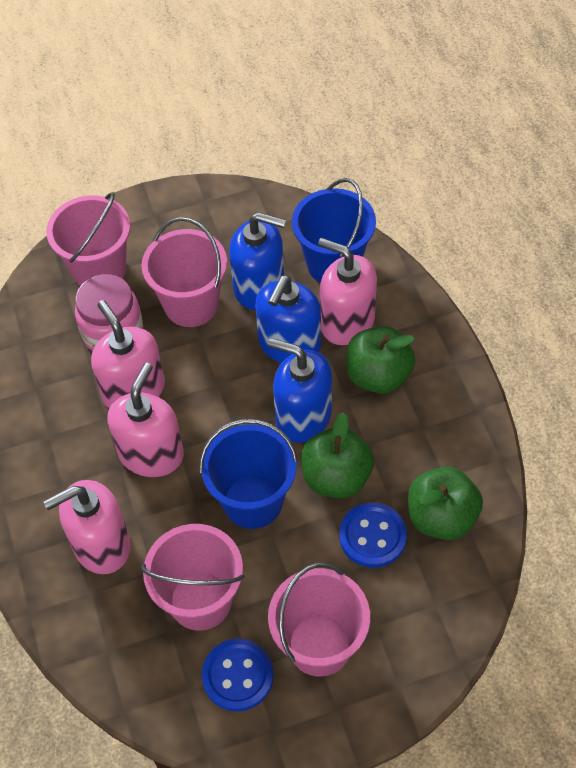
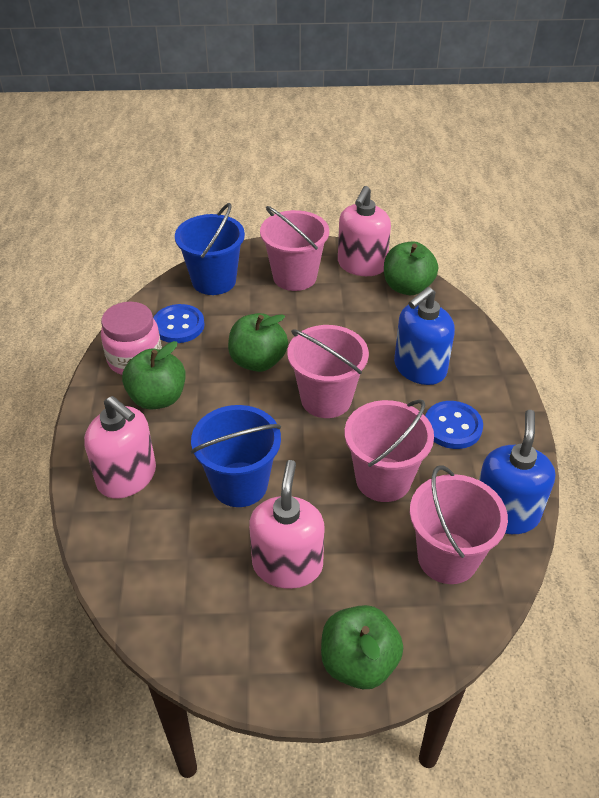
blue soap dispenser: 3 -> 2
green apple: 3 -> 4
pink soap dispenser: 4 -> 3

